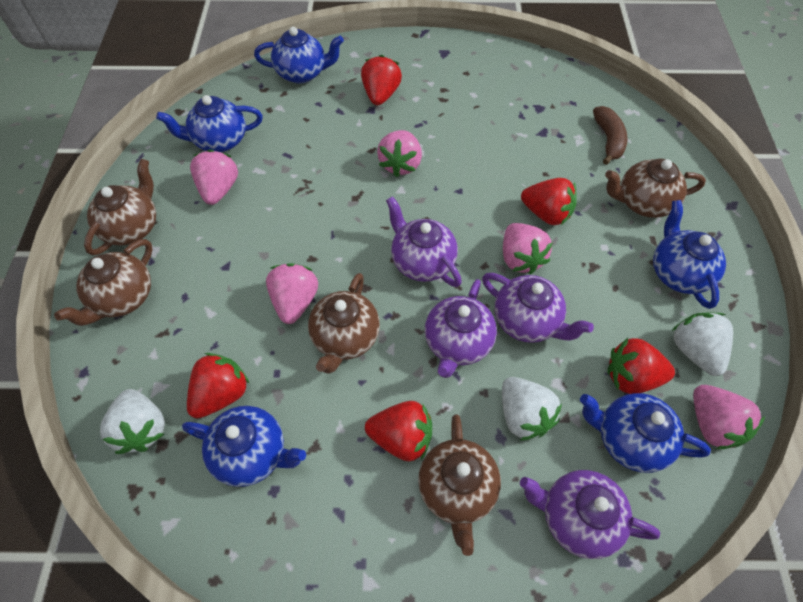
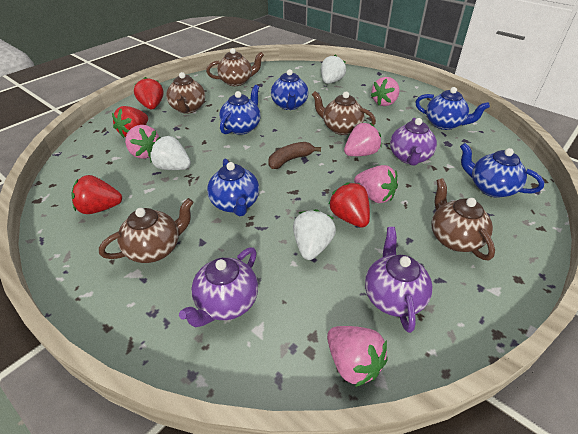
purple teapot: 4 -> 3
red strawberry: 5 -> 4

